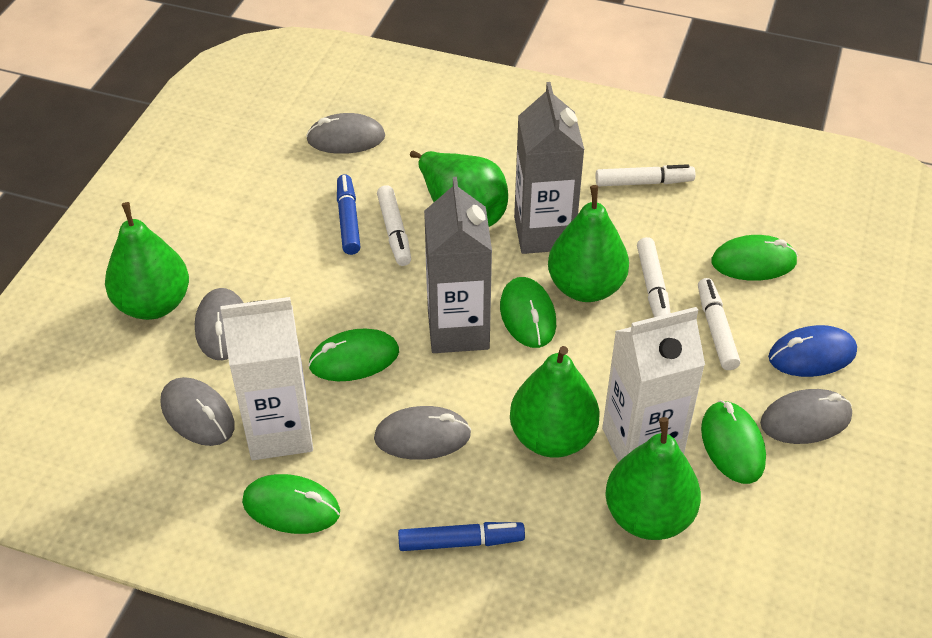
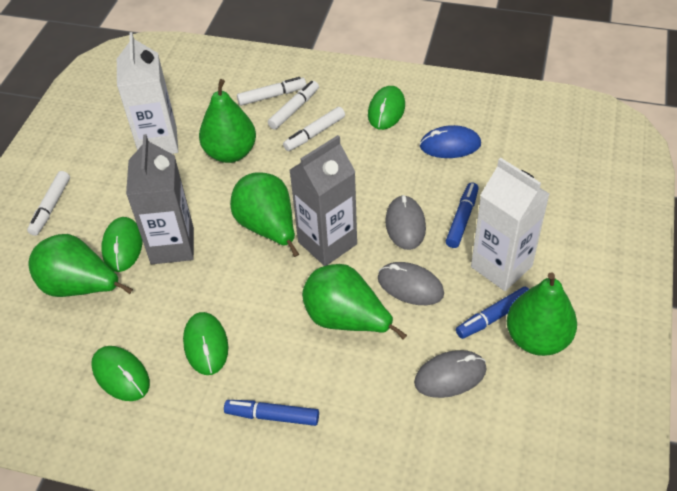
blue marker: 2 -> 3
green mouse: 5 -> 4
grey mouse: 5 -> 3

